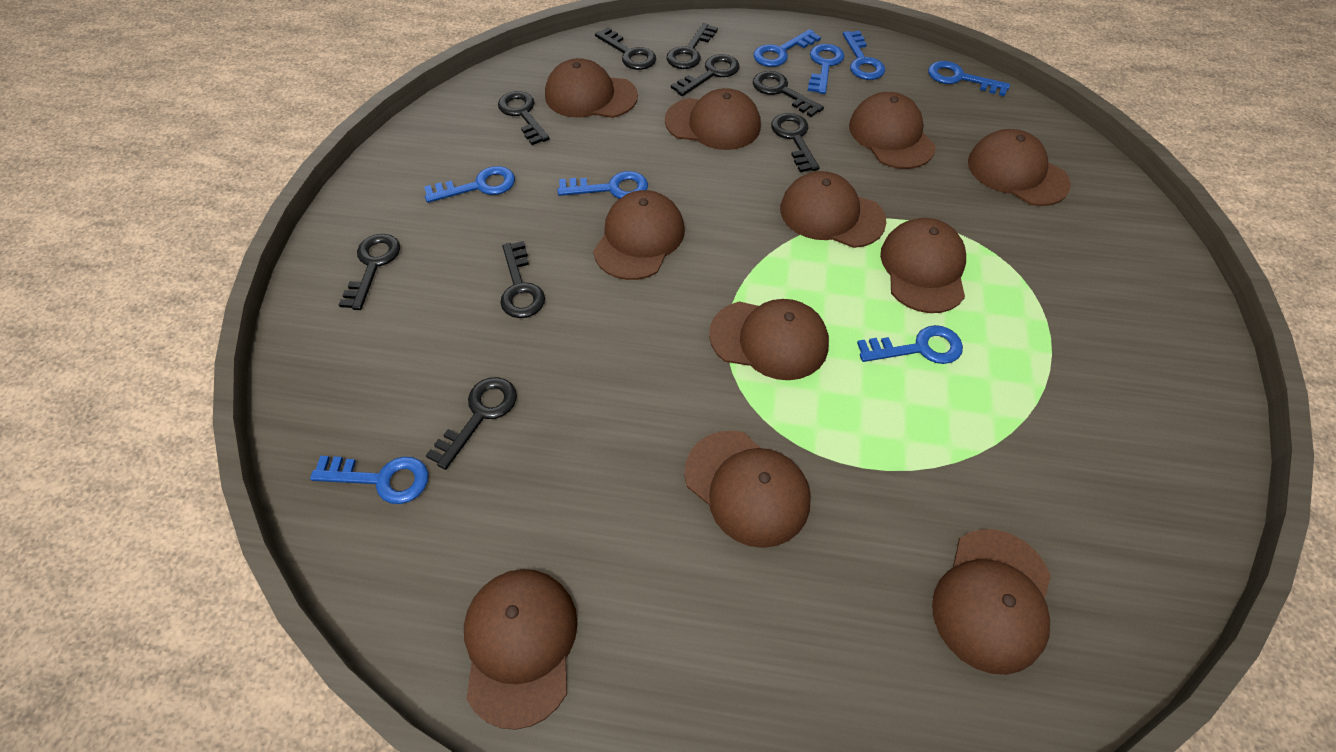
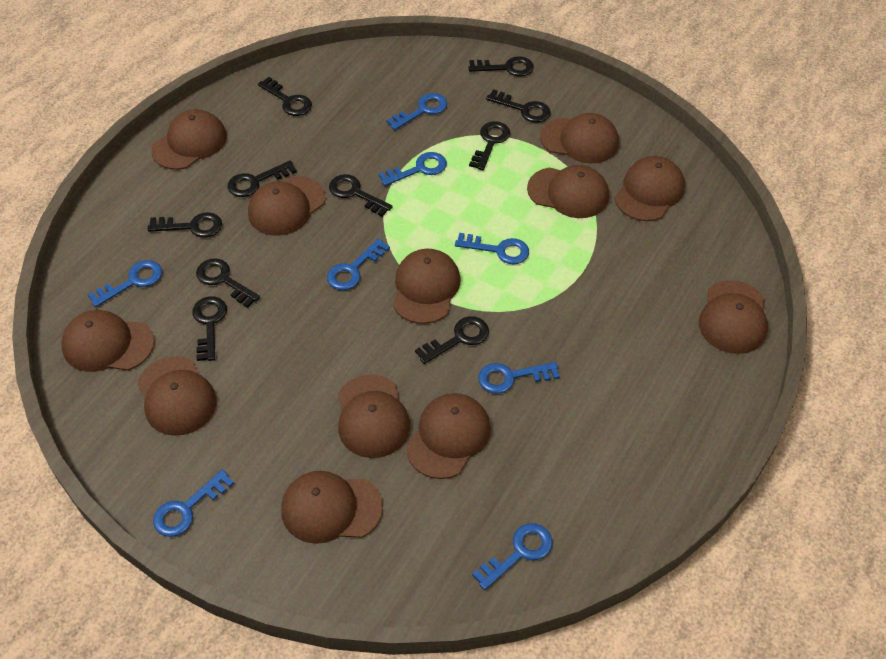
black key: 9 -> 10
brown cap: 11 -> 12

